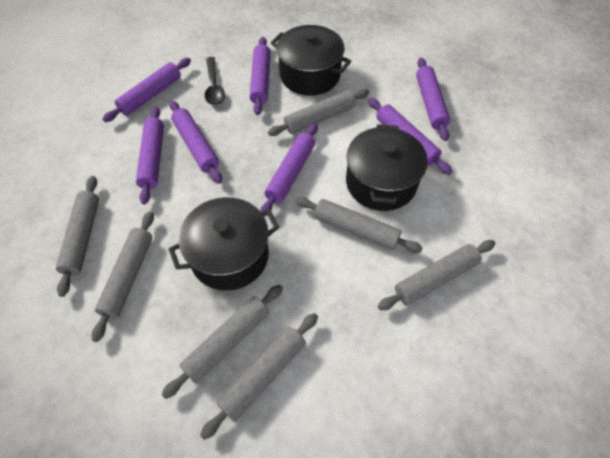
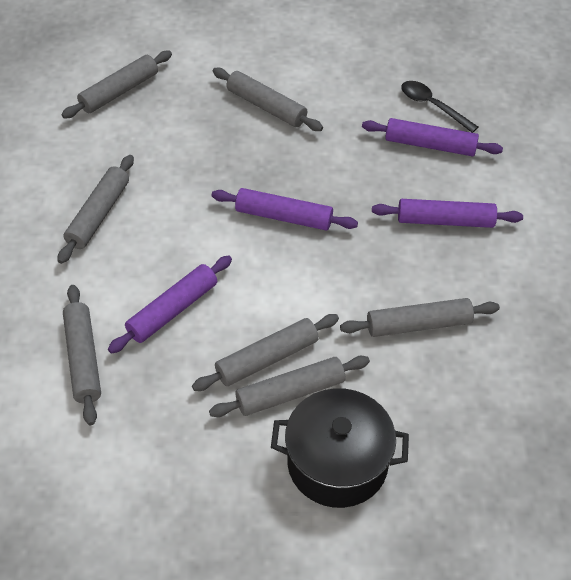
black pot: 3 -> 1
purple rolling pin: 7 -> 4

